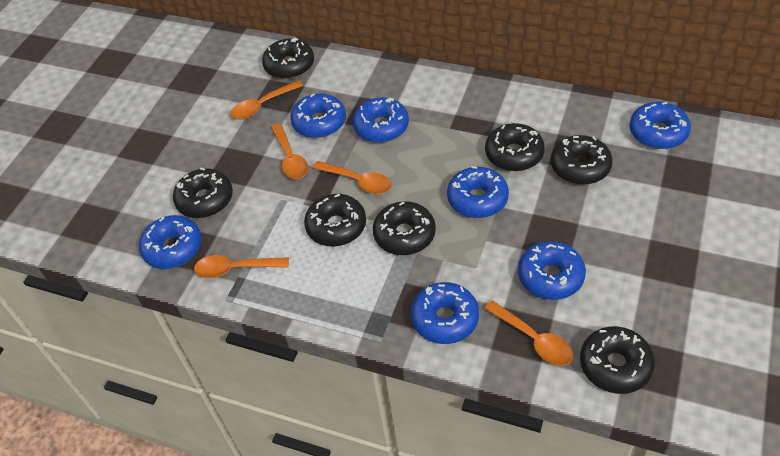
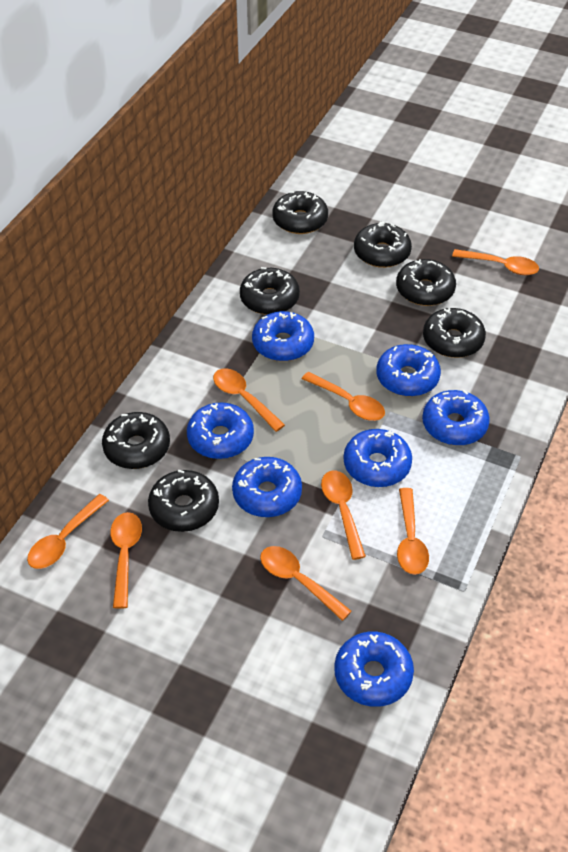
orange spoon: 5 -> 8

